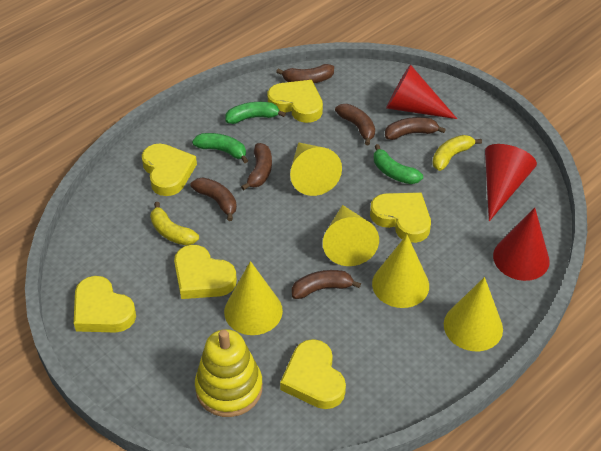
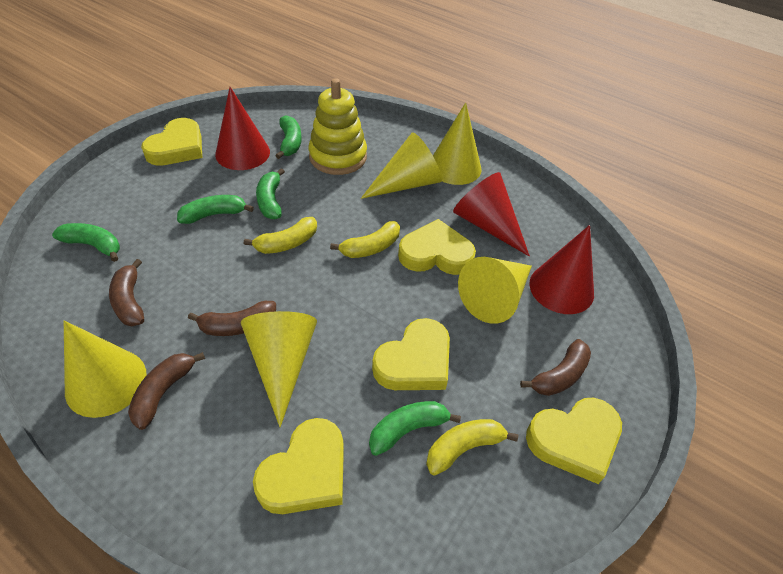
brown banana: 6 -> 4
green banana: 3 -> 5
yellow banana: 2 -> 3
yellow heart: 6 -> 5

